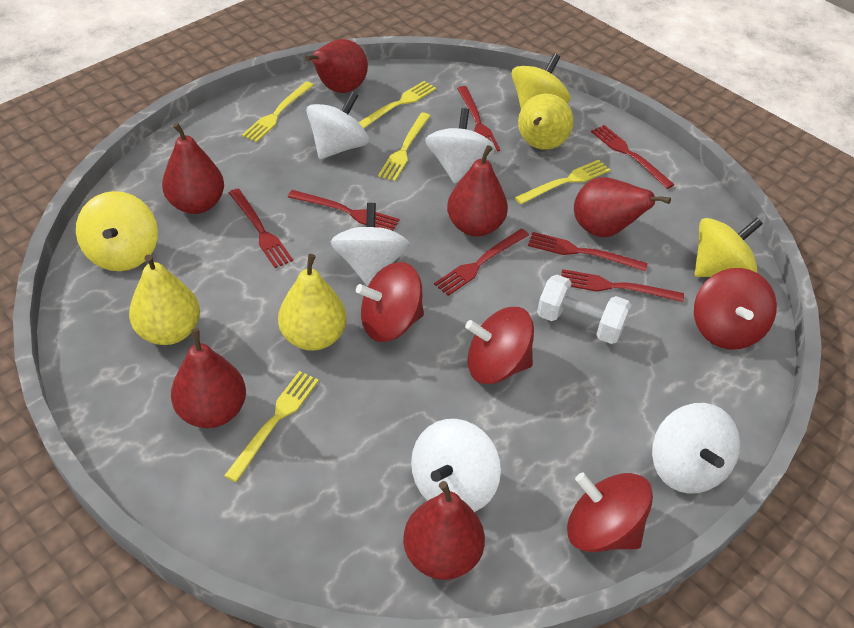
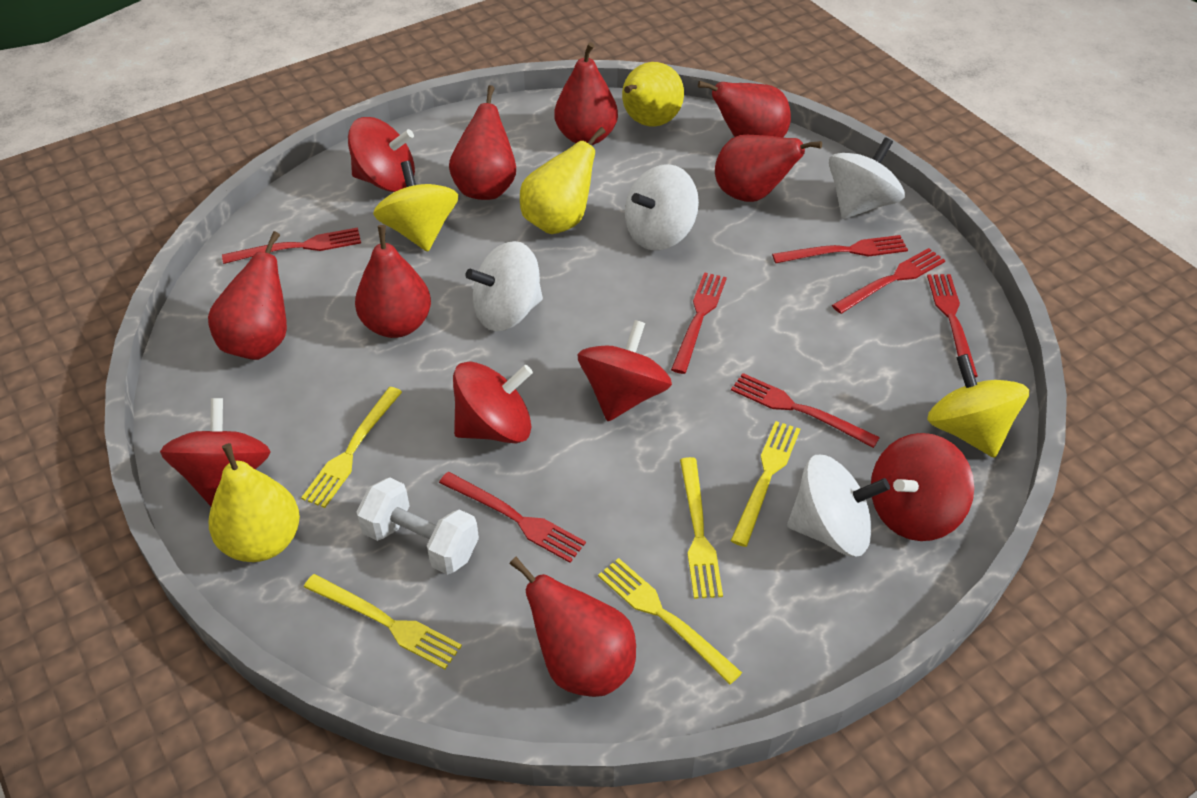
red pear: 6 -> 7
red spinning top: 4 -> 5
white spinning top: 5 -> 4
yellow spinning top: 3 -> 2

